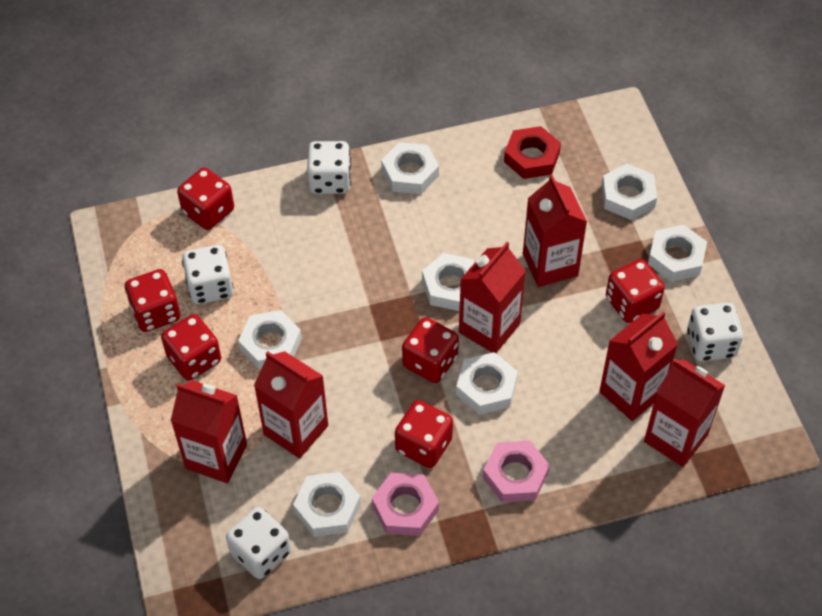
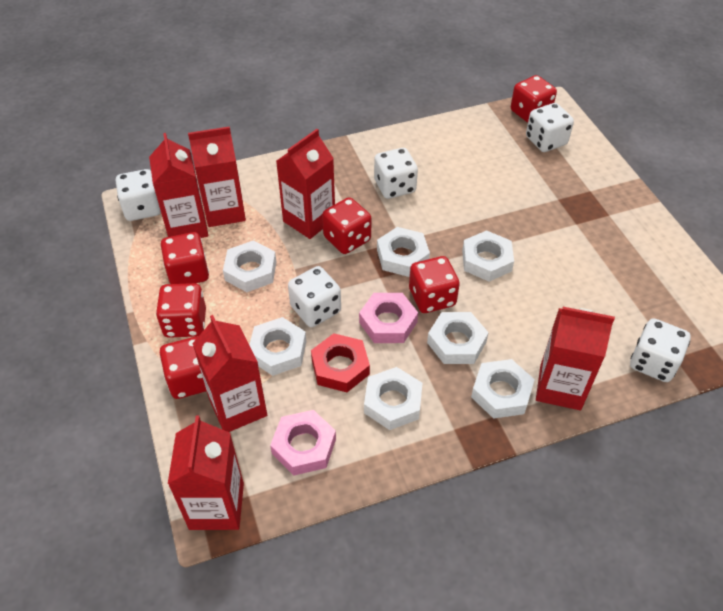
white dice: 4 -> 5

